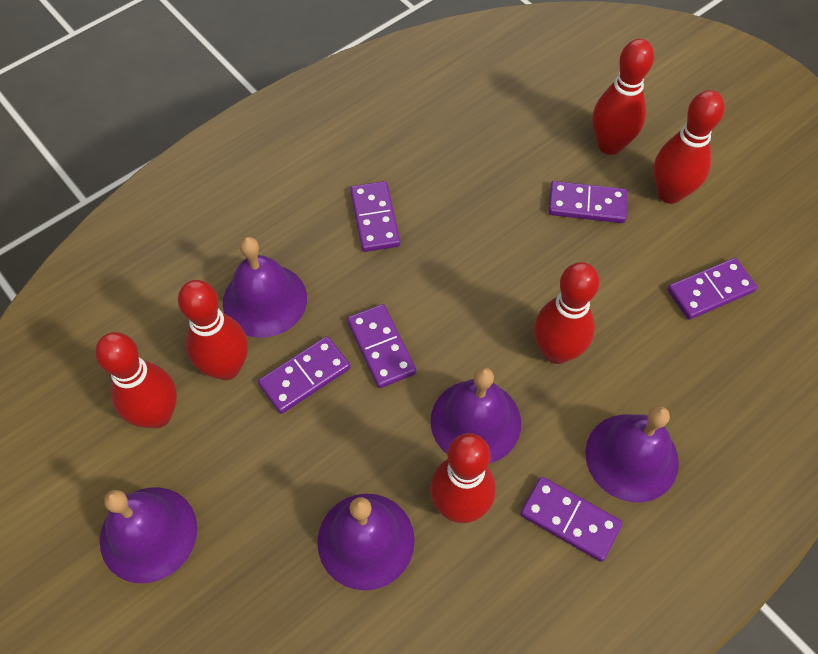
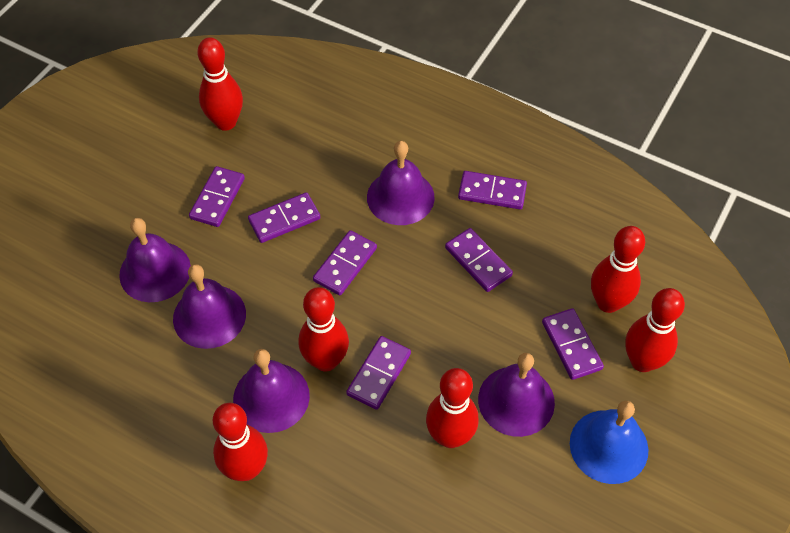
blue bell: 0 -> 1
purple domino: 6 -> 7

